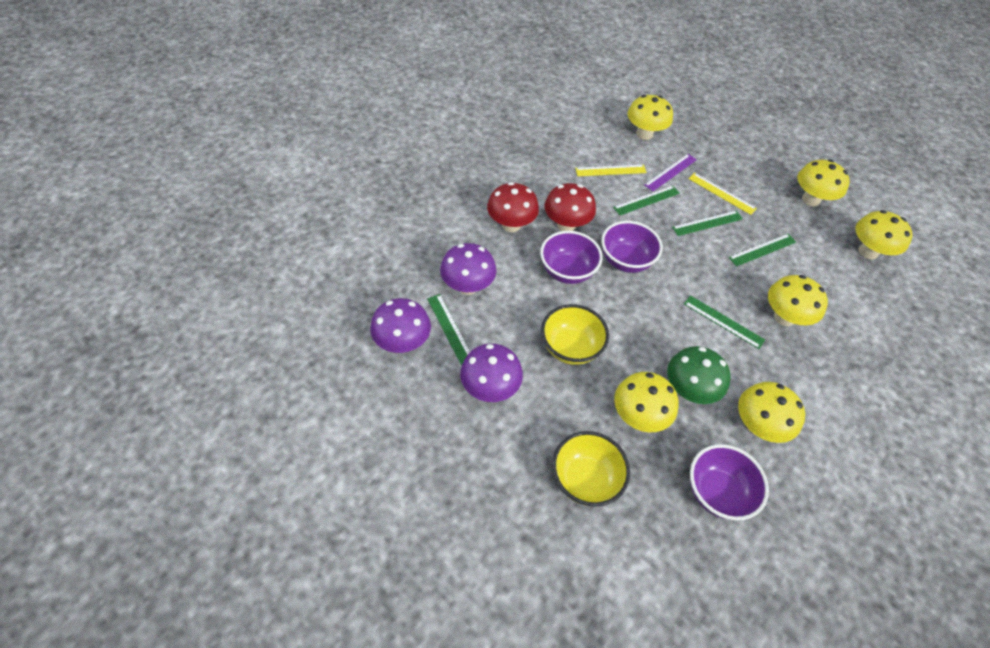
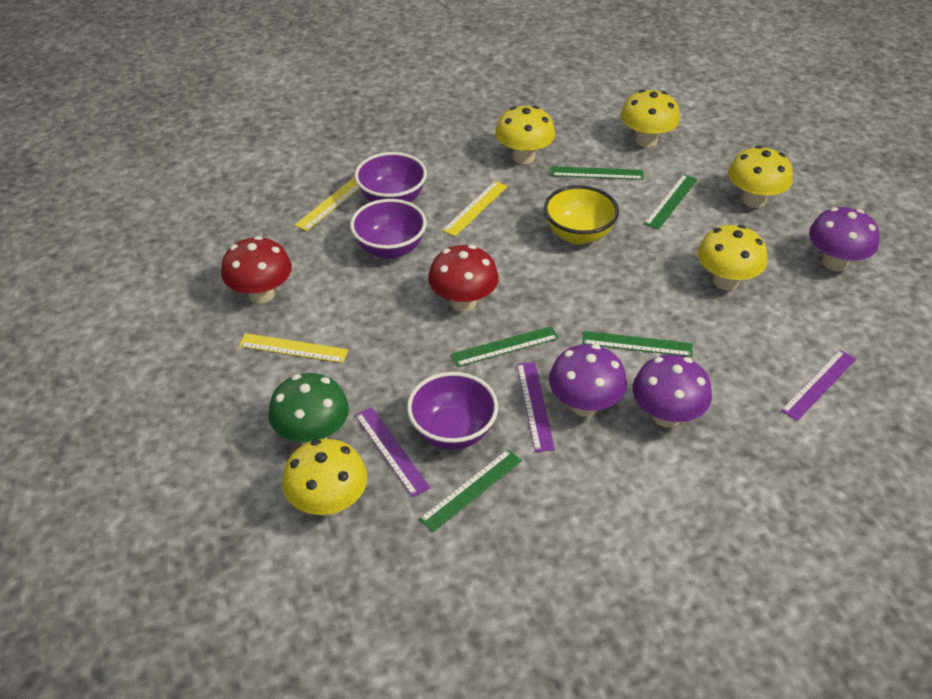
purple ruler: 1 -> 3
yellow bowl: 2 -> 1
yellow mushroom: 6 -> 5
yellow ruler: 2 -> 3

